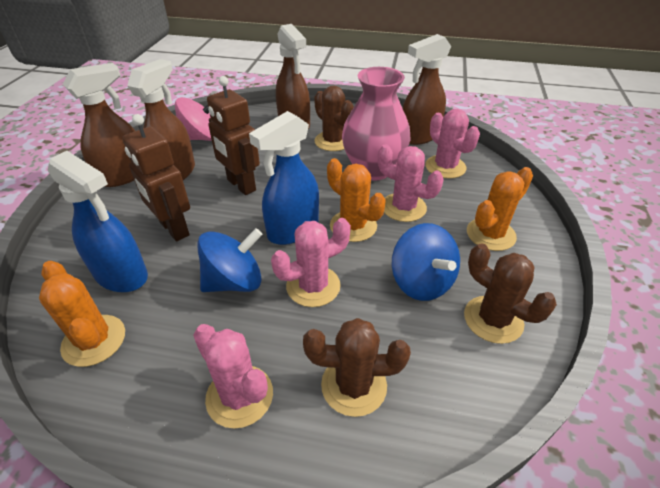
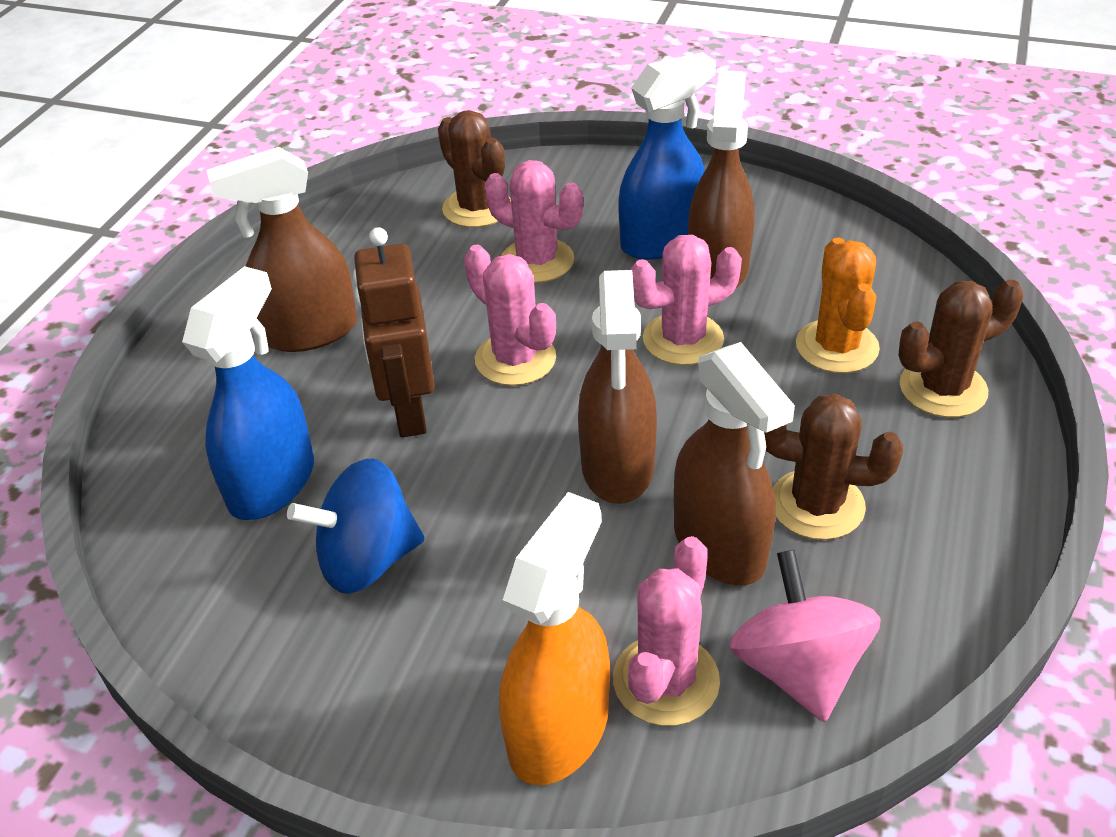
blue spinning top: 2 -> 1
brown robot: 2 -> 1
orange cactus: 3 -> 1
orange spray bottle: 0 -> 1
pink vase: 1 -> 0

